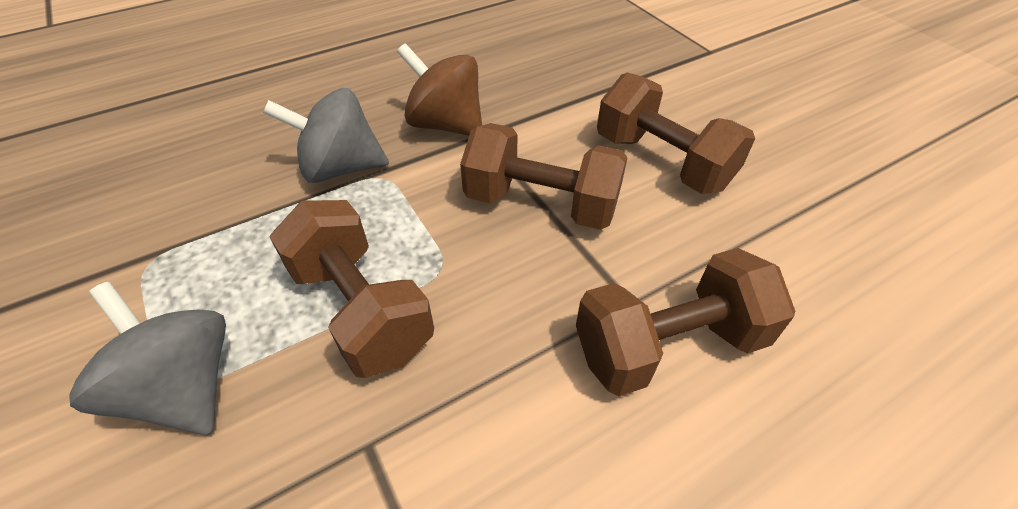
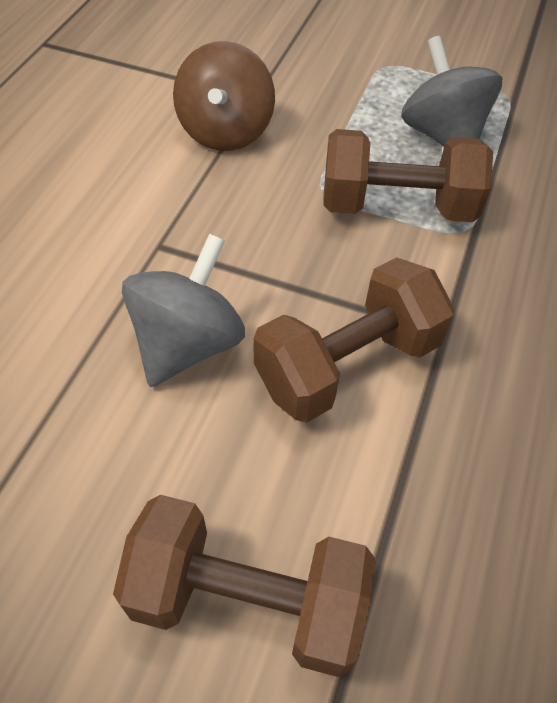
brown dumbbell: 4 -> 3

